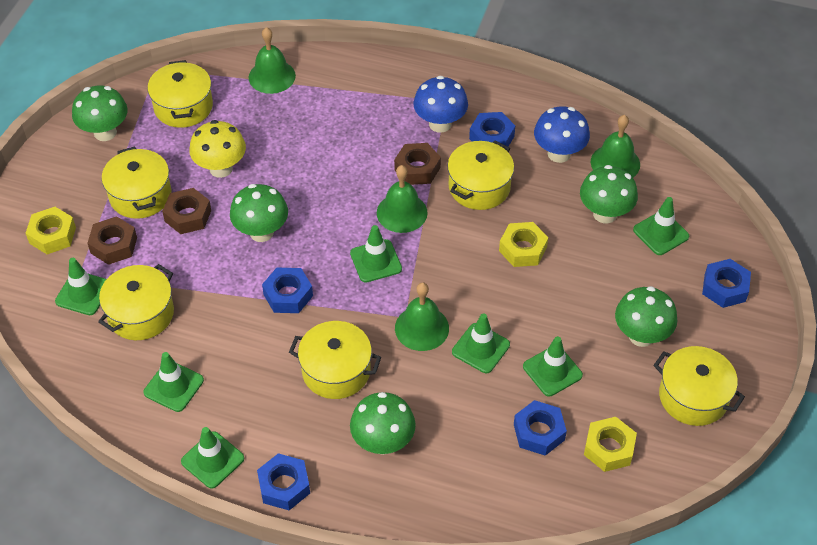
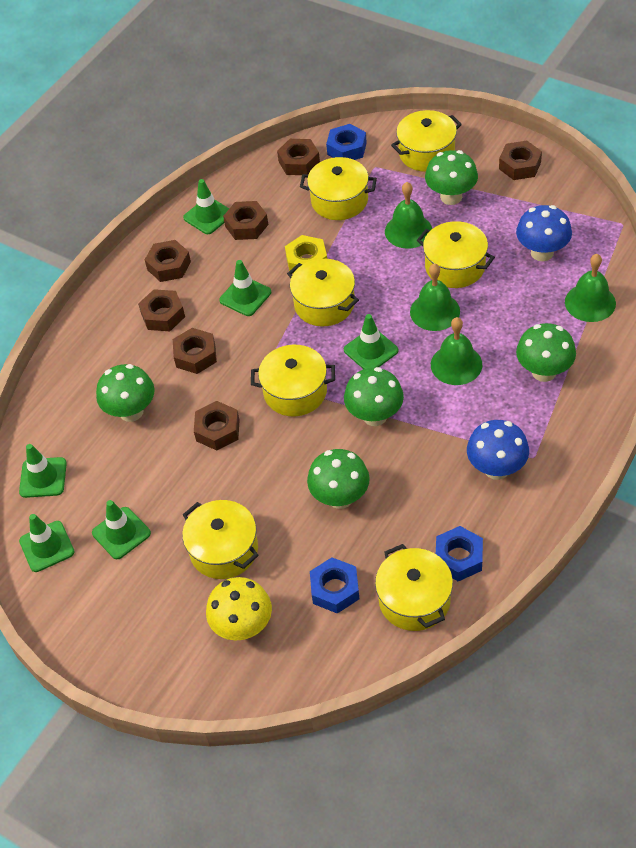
blue nut: 5 -> 3
brown nut: 3 -> 7
green traffic cone: 7 -> 6
yellow nut: 3 -> 1
yellow pot: 6 -> 7

